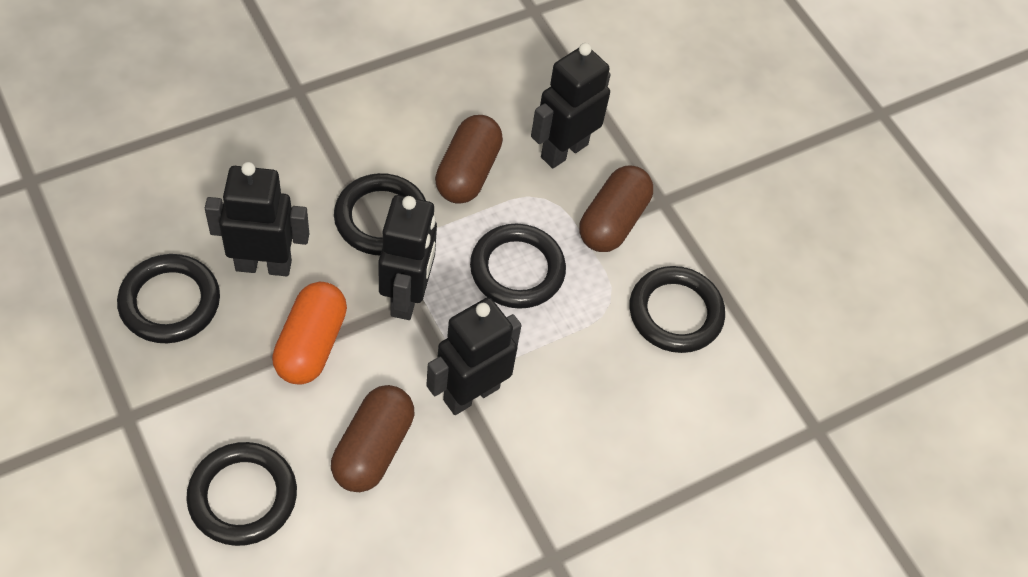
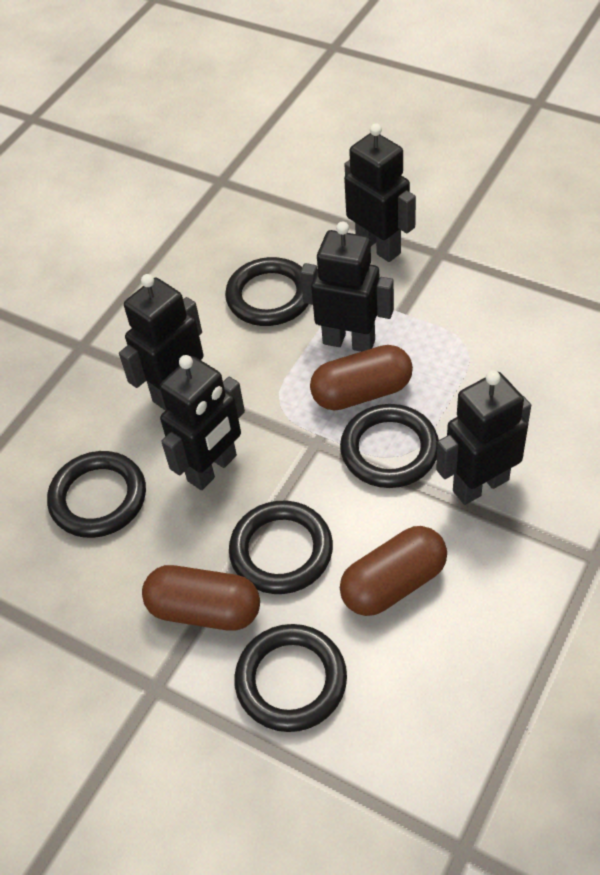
black robot: 4 -> 5
orange capsule: 1 -> 0

